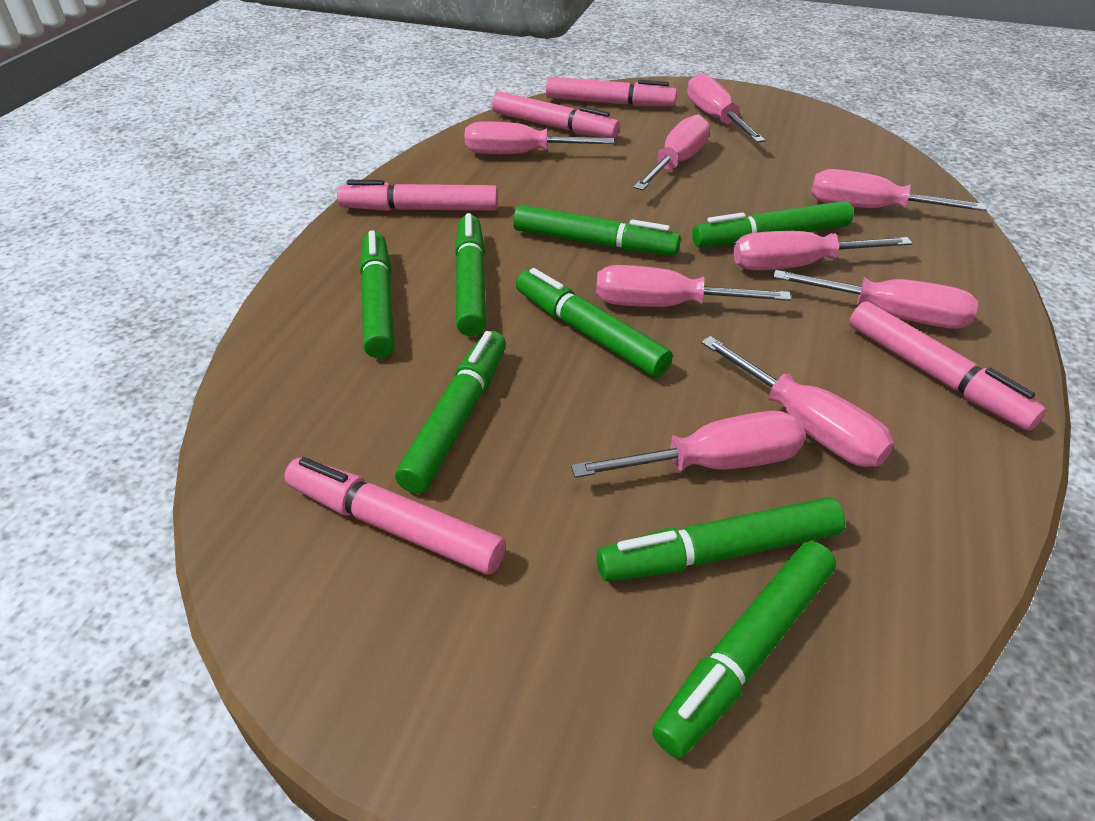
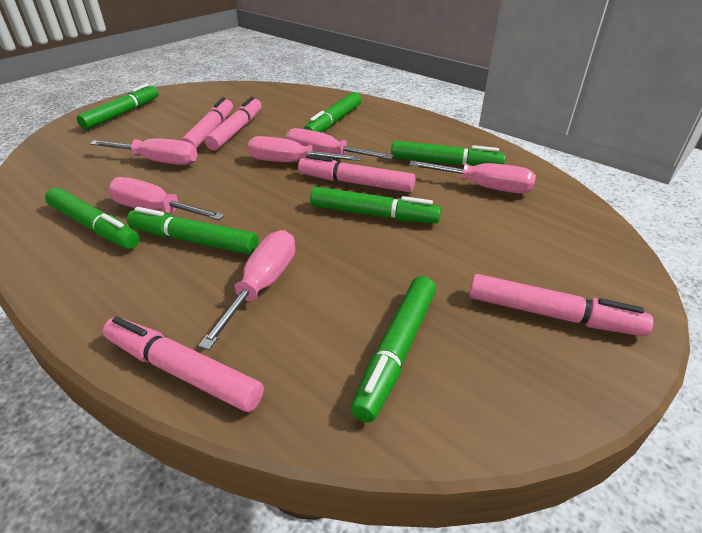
green marker: 8 -> 7
pink screwdriver: 9 -> 6

